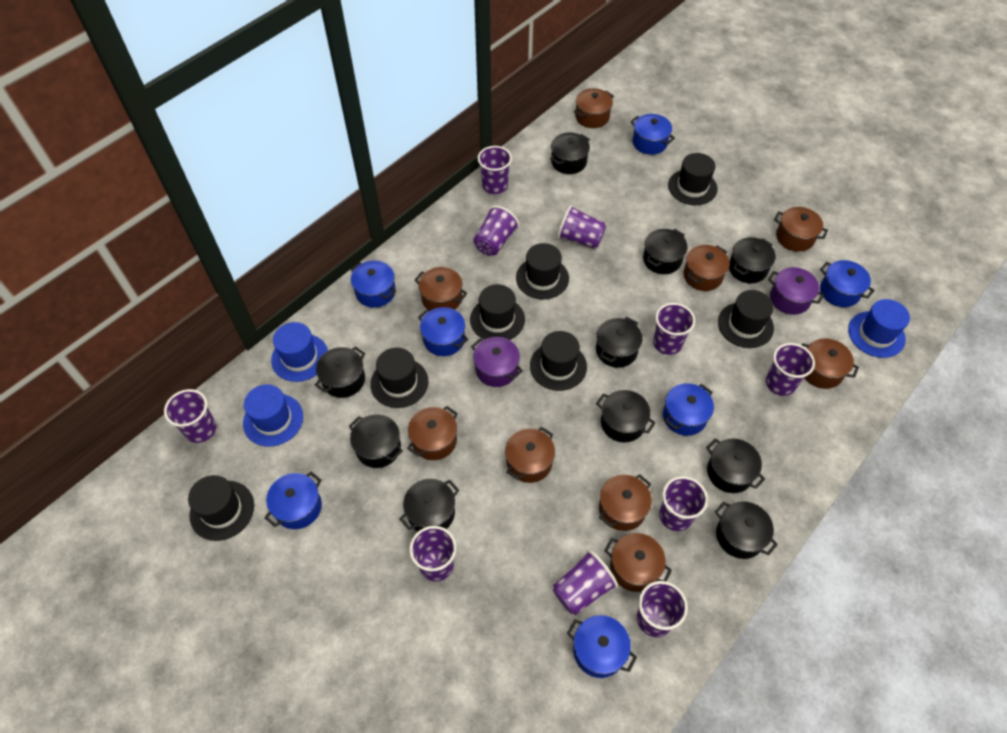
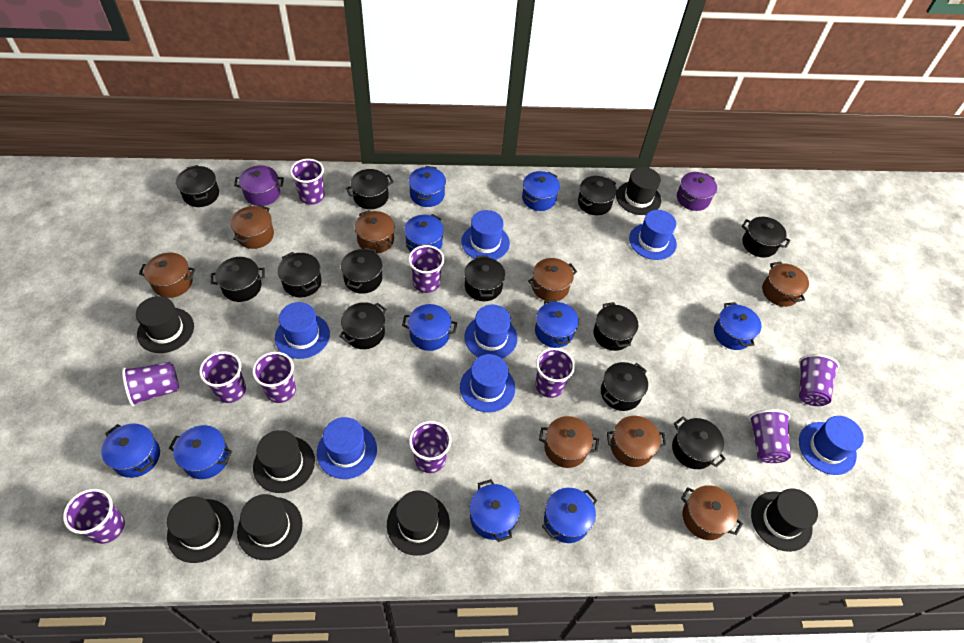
black pot: 10 -> 12
blue hat: 3 -> 7
blue pot: 7 -> 10
brown pot: 9 -> 8

